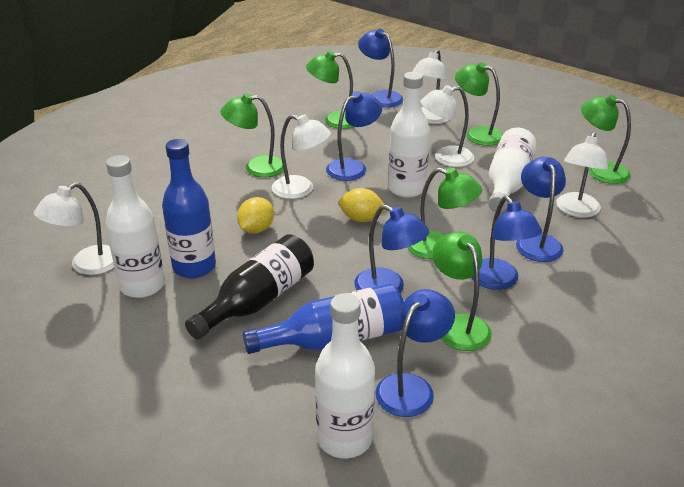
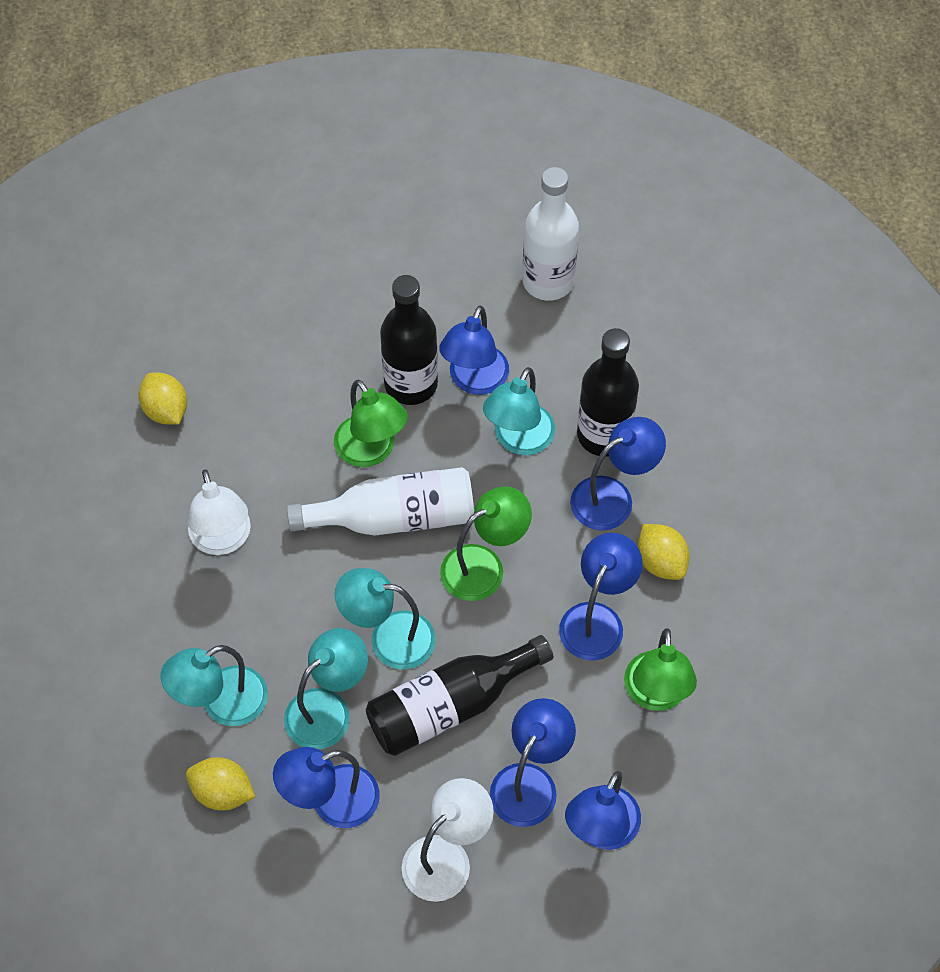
black bottle: 1 -> 3
blue bottle: 2 -> 0
green lamp: 6 -> 3
turquoise lamp: 0 -> 4
white bottle: 4 -> 2
white lamp: 5 -> 2
yellow lemon: 2 -> 3

